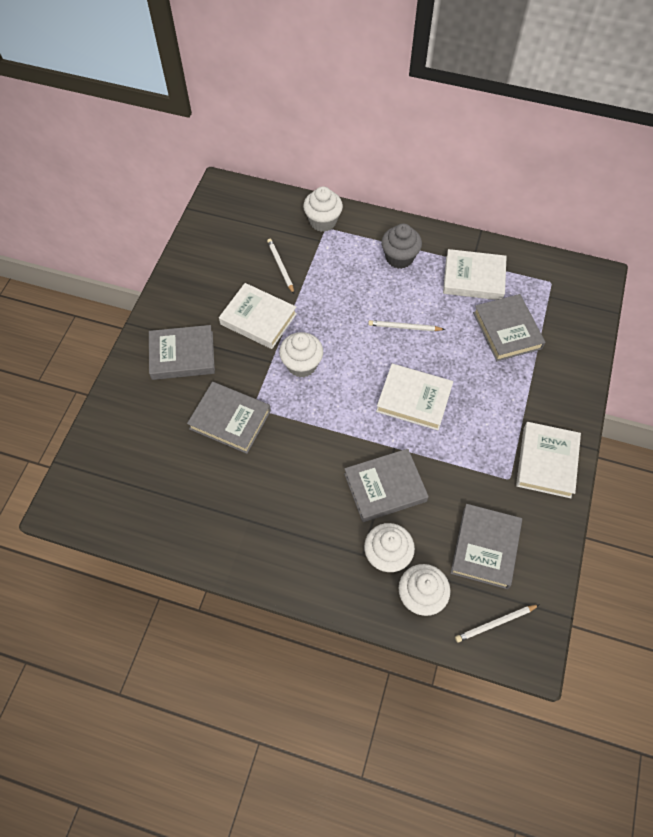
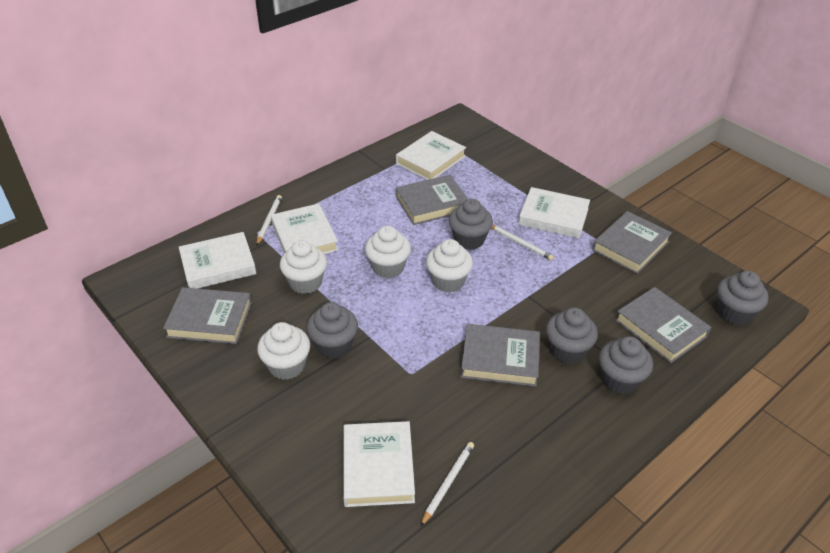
grey cupcake: 1 -> 5
white book: 4 -> 5

